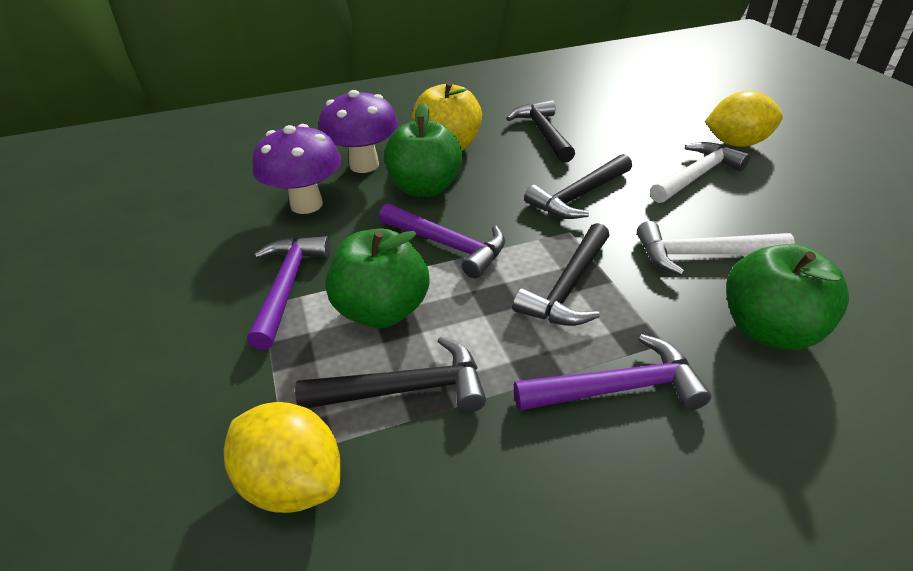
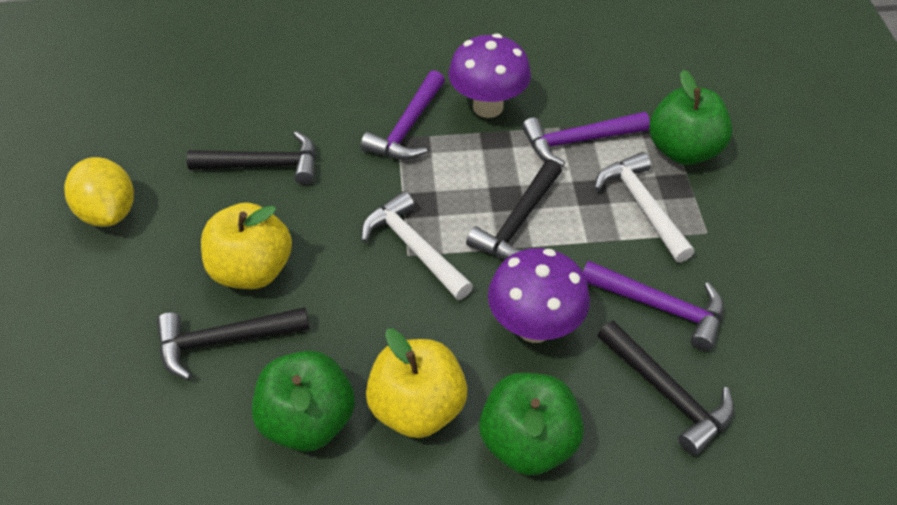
yellow apple: 1 -> 2
yellow lemon: 2 -> 1

